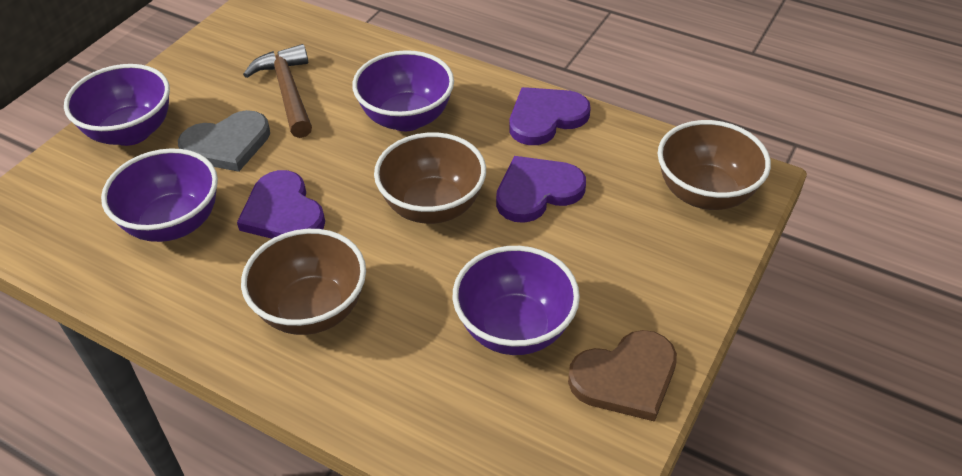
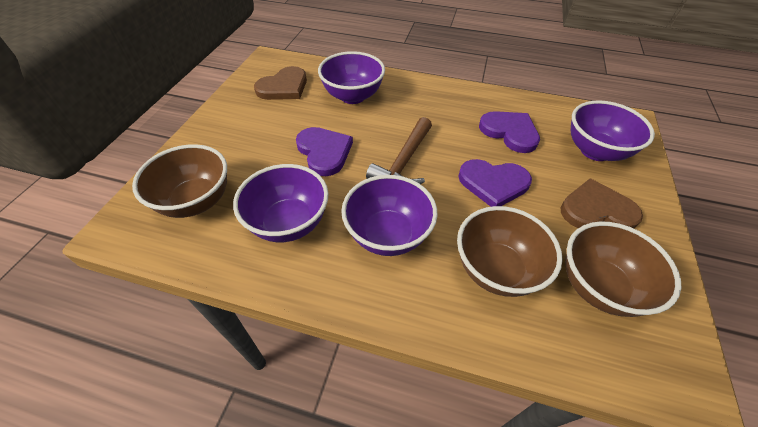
brown heart: 1 -> 2
grey heart: 1 -> 0

